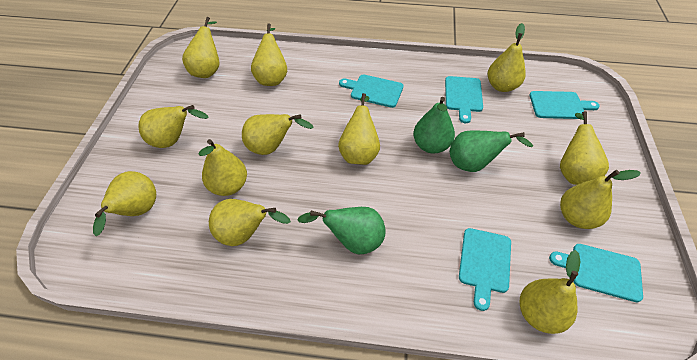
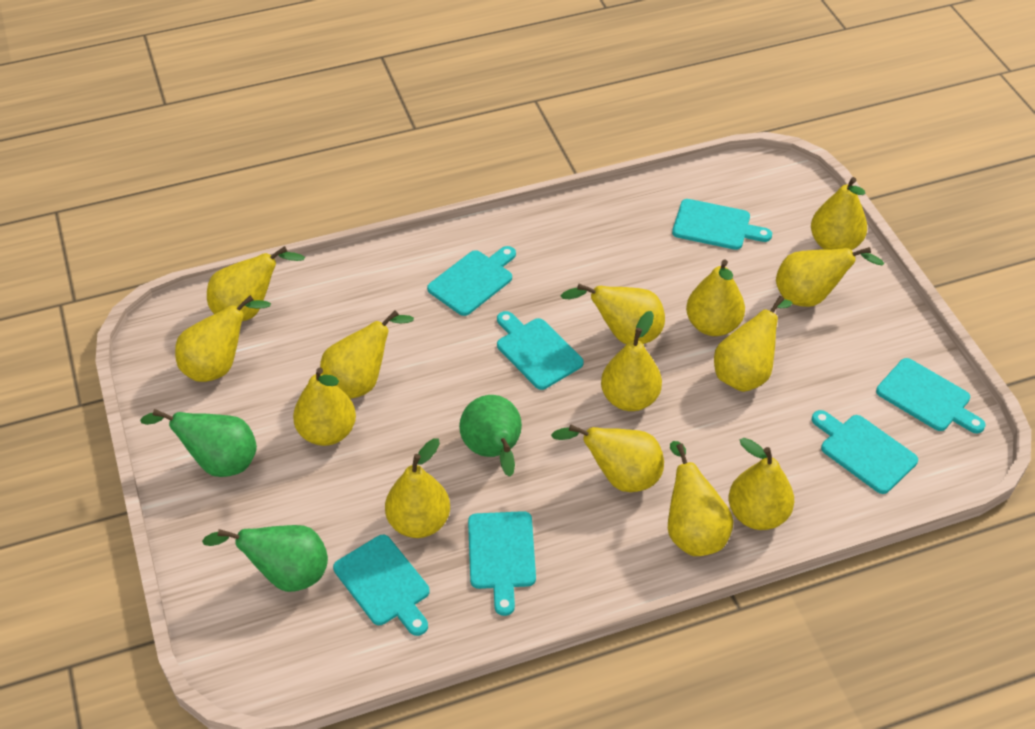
turquoise cutting board: 5 -> 7
yellow pear: 12 -> 14

